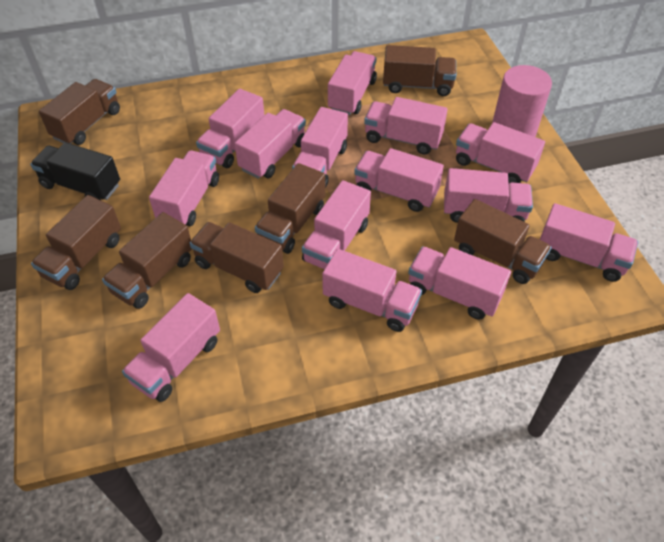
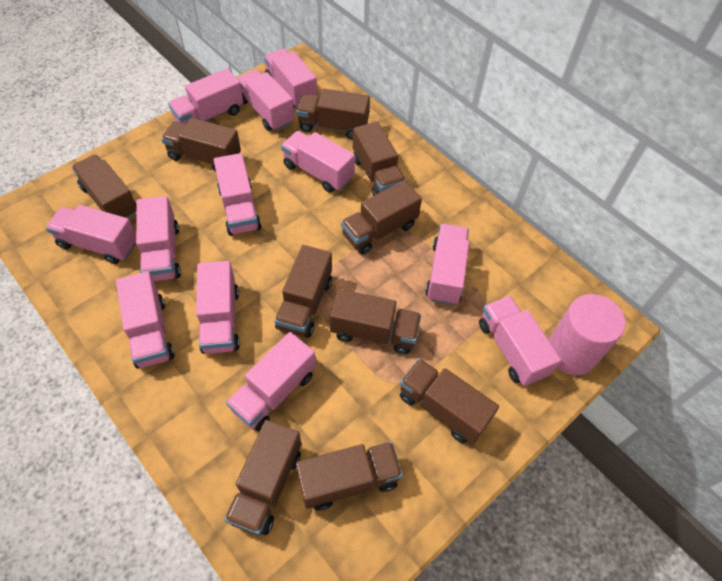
black truck: 1 -> 0
brown truck: 7 -> 10
pink truck: 14 -> 12

